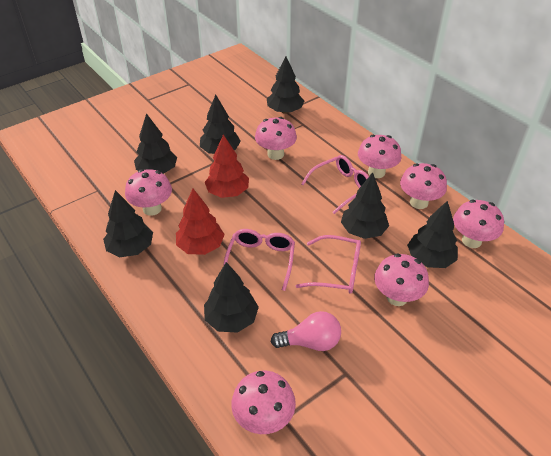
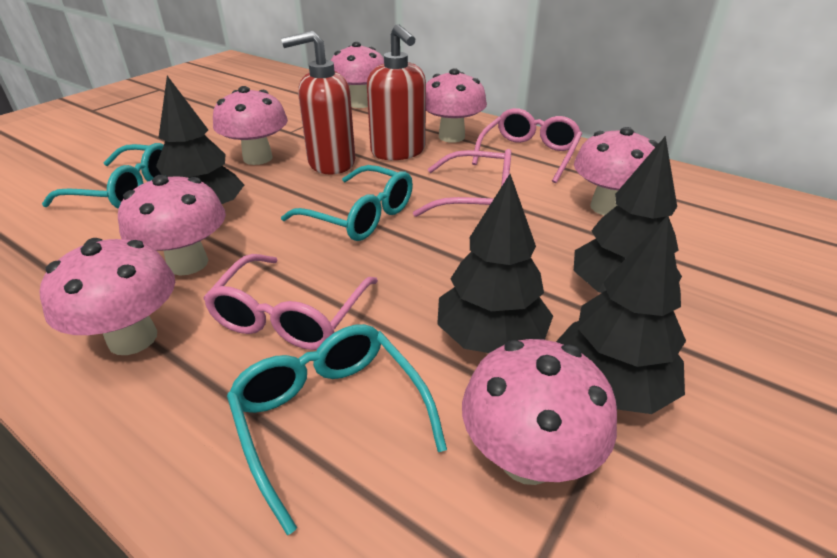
black tree: 7 -> 4
pink light bulb: 1 -> 0
red soap dispenser: 0 -> 2
red tree: 2 -> 0
turquoise glasses: 0 -> 3

